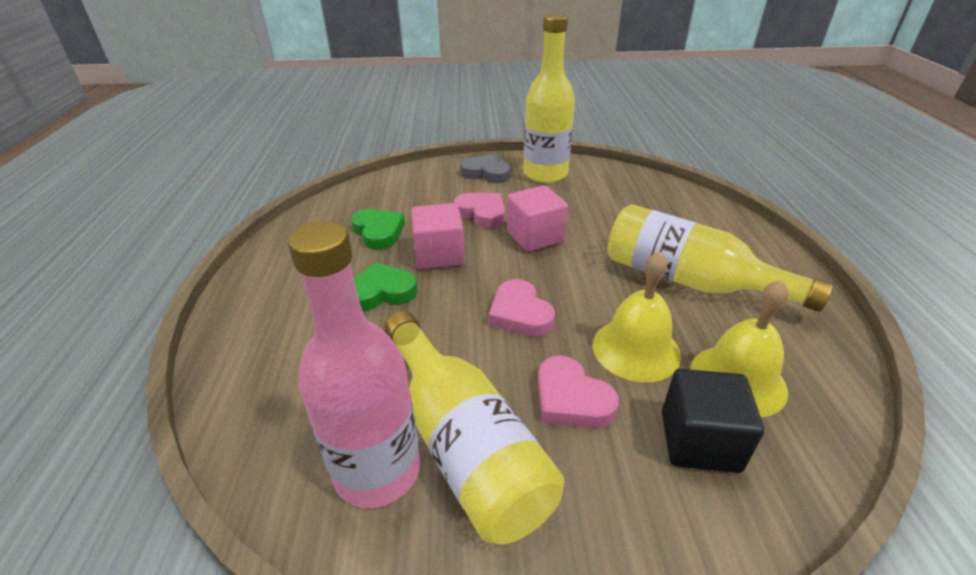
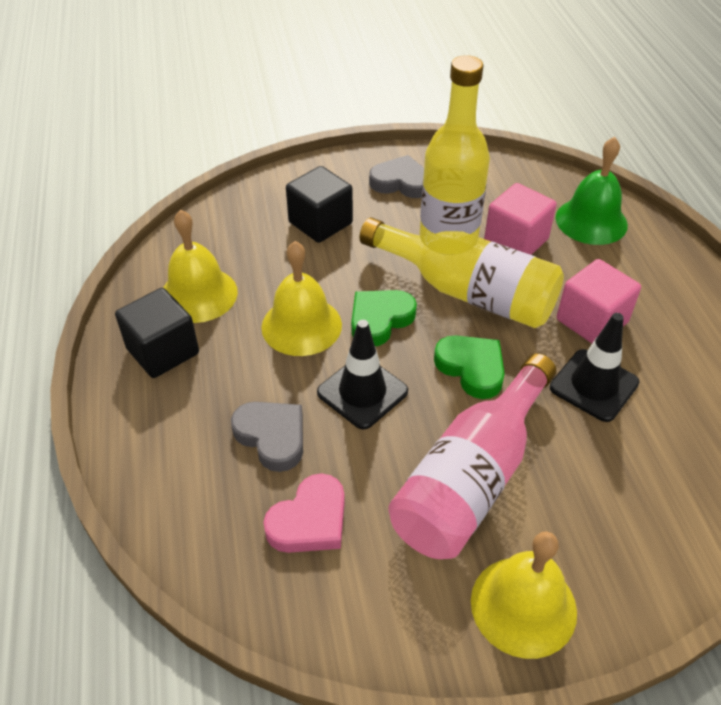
black cube: 1 -> 2
black traffic cone: 0 -> 2
green bell: 0 -> 1
grey heart: 1 -> 2
pink heart: 3 -> 1
yellow bell: 2 -> 3
yellow bottle: 3 -> 2

